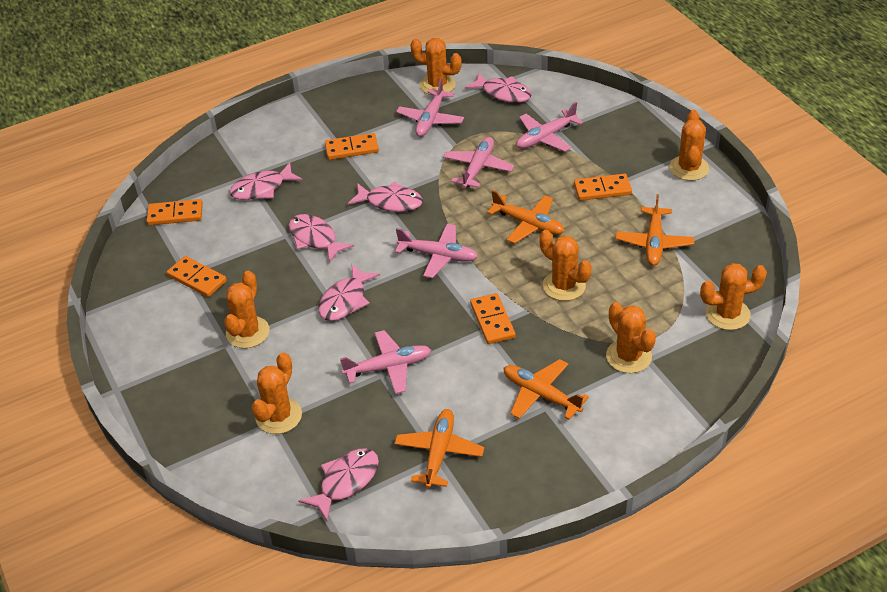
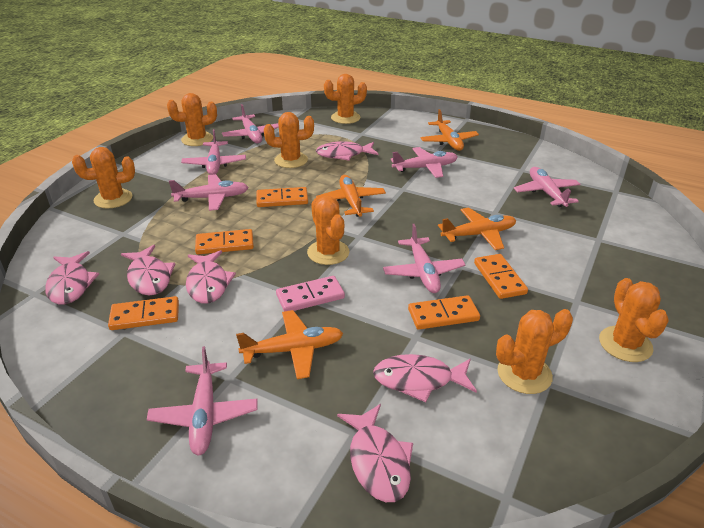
pink domino: 0 -> 1
pink plane: 5 -> 7

